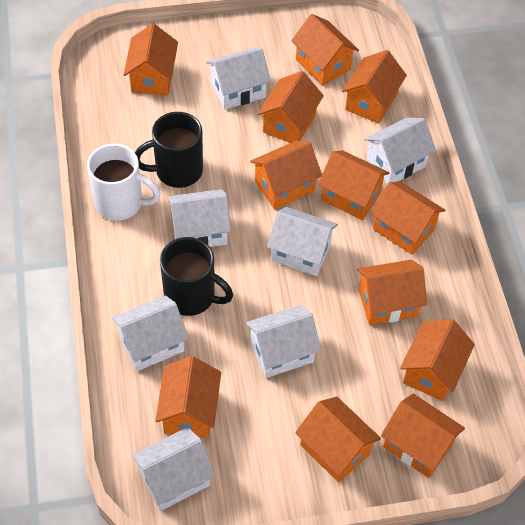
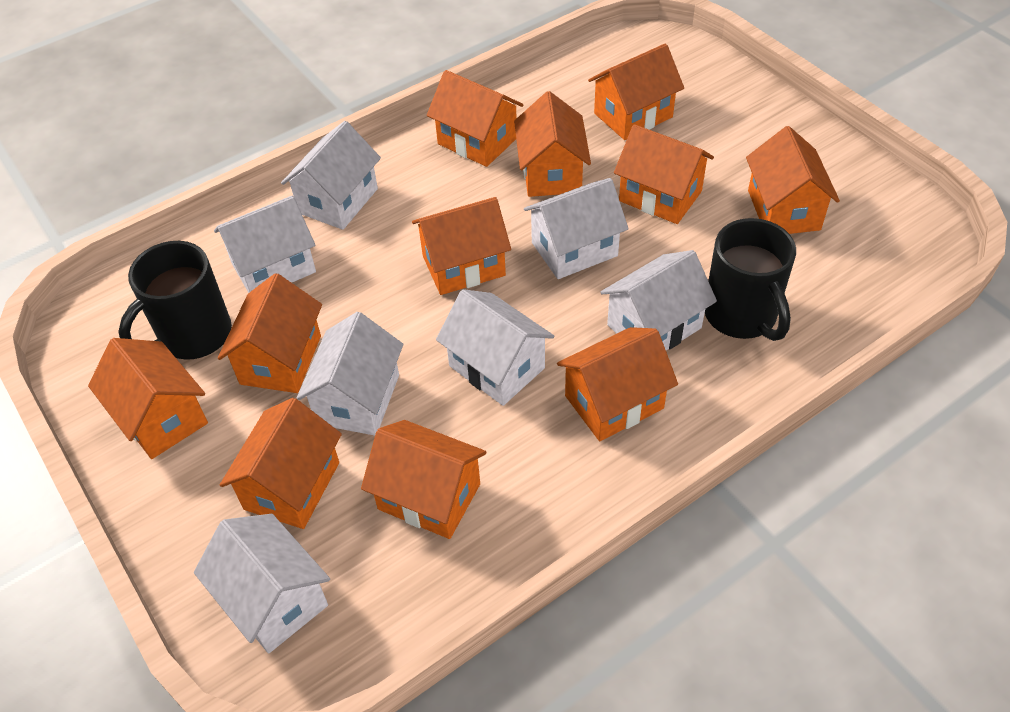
orange house: 12 -> 11
white mug: 1 -> 0

